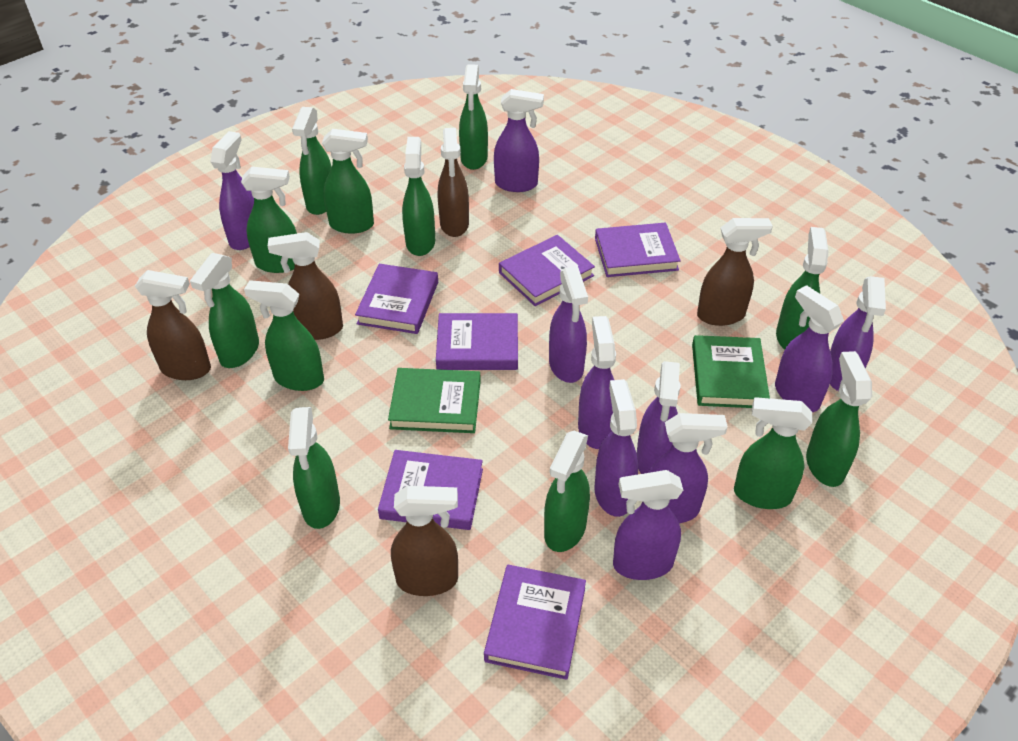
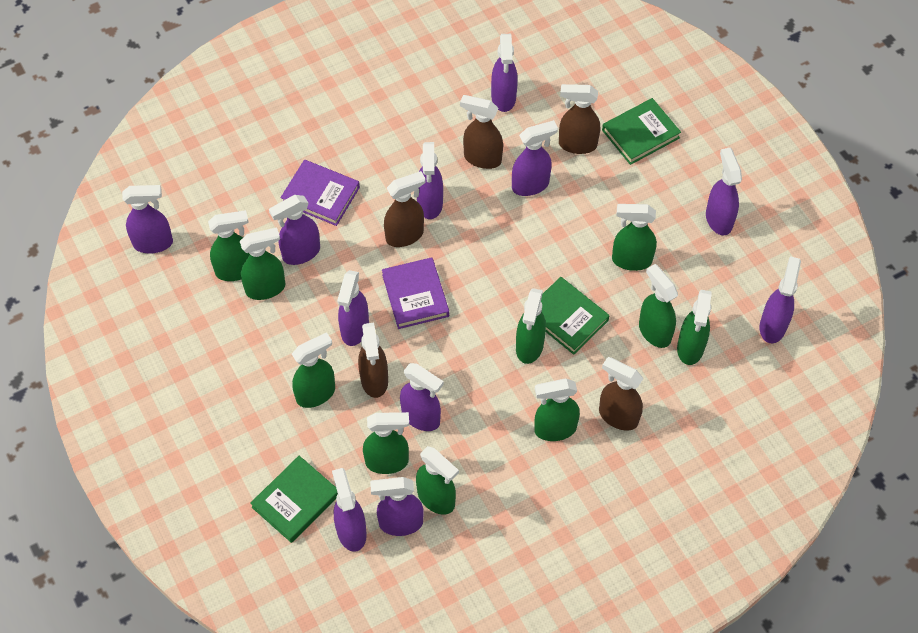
green book: 2 -> 3
green spray bottle: 12 -> 10
purple book: 6 -> 2
purple spray bottle: 10 -> 11

